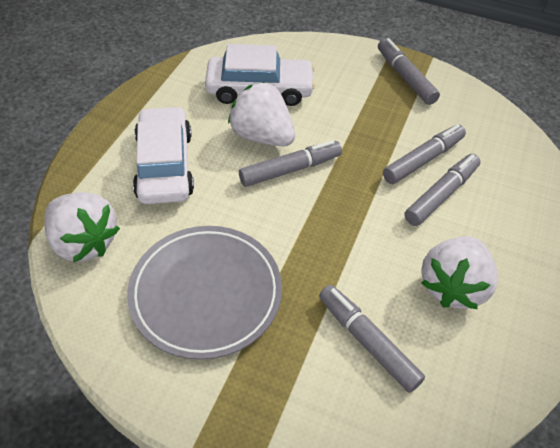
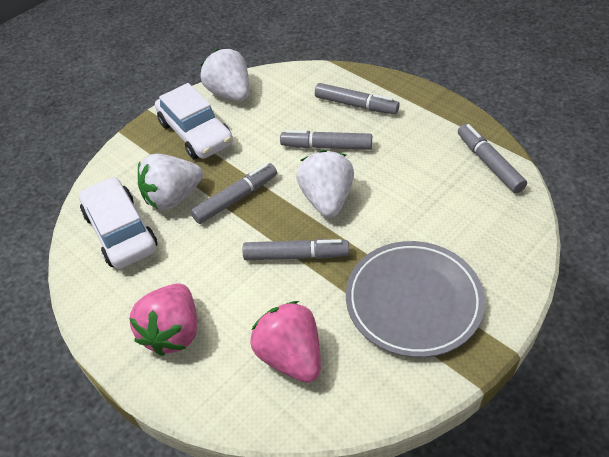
pink strawberry: 0 -> 2

